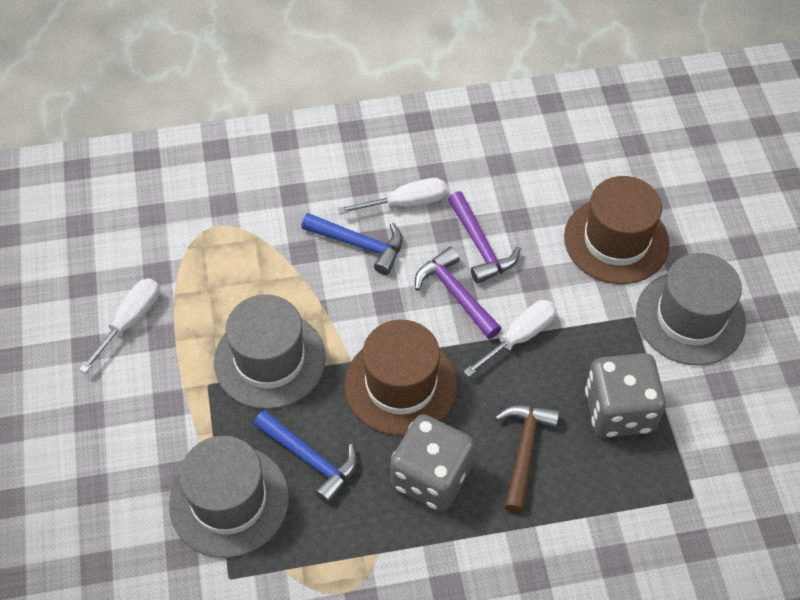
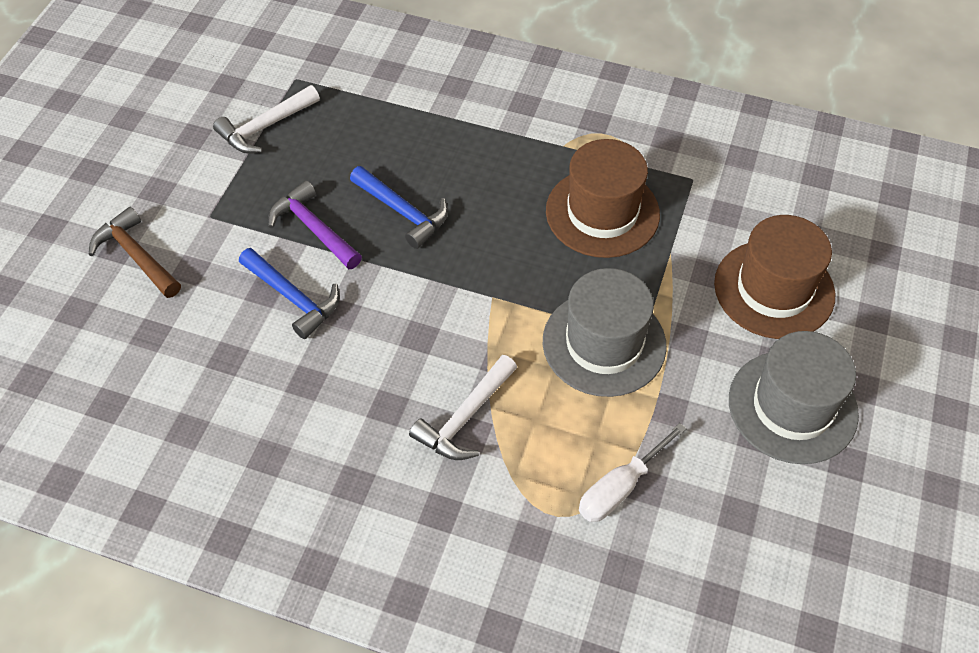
grey dice: 2 -> 0
grey hat: 3 -> 2
purple hammer: 2 -> 1
white hammer: 0 -> 2
white screwdriver: 3 -> 1

